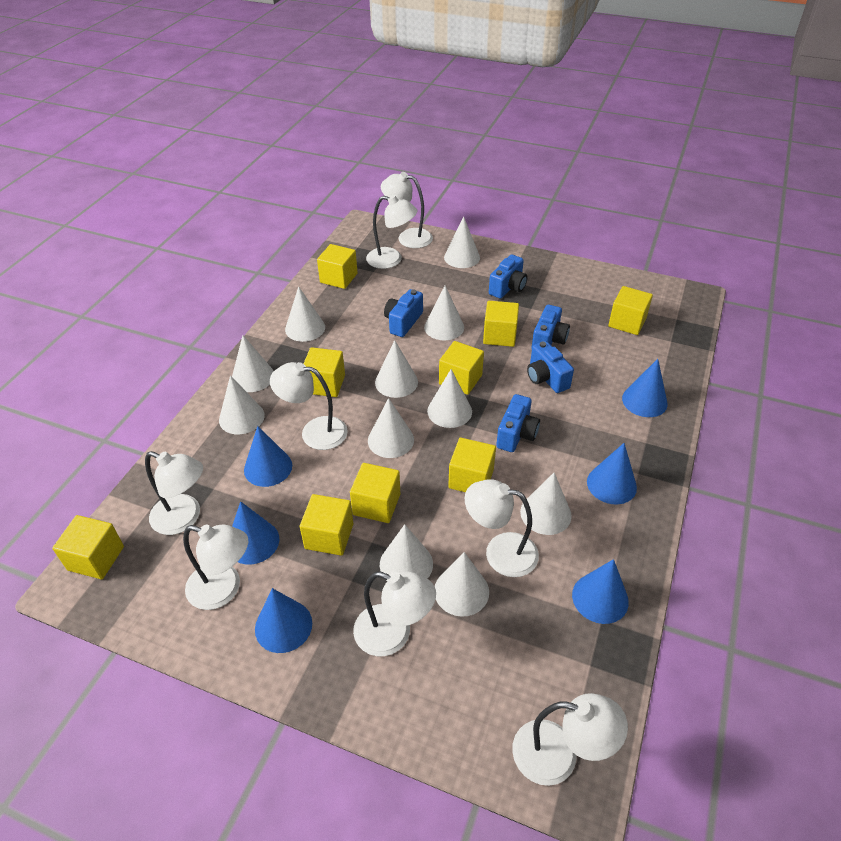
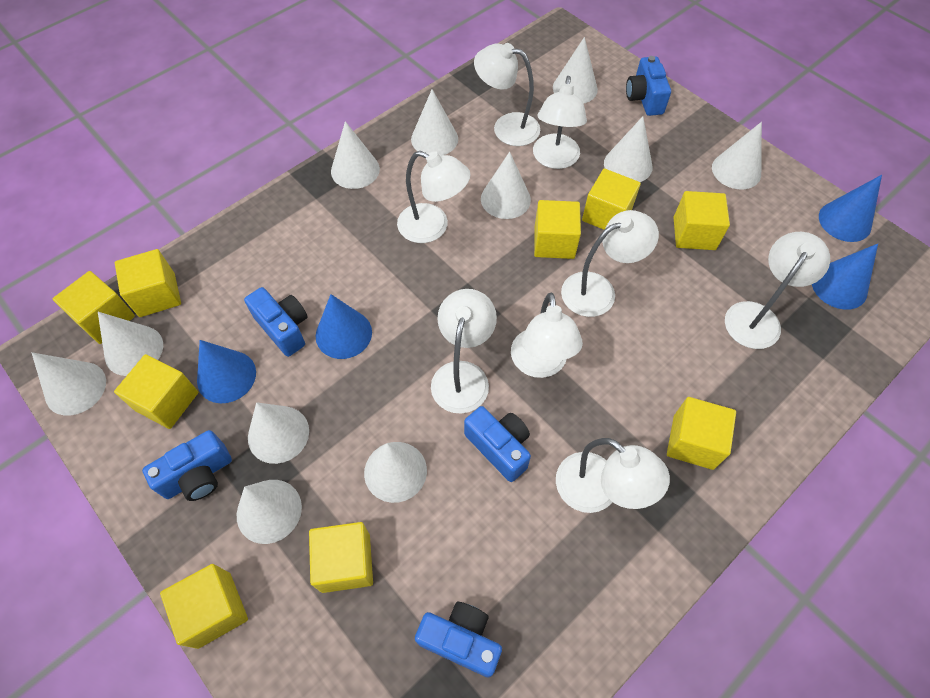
blue cone: 6 -> 4

